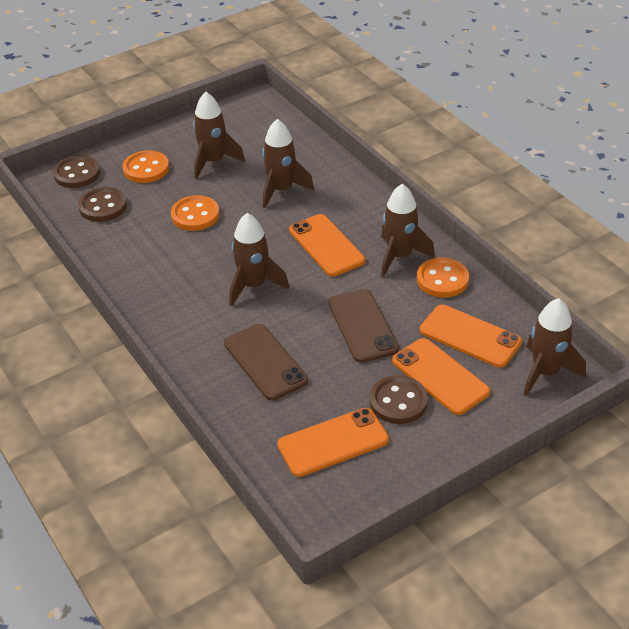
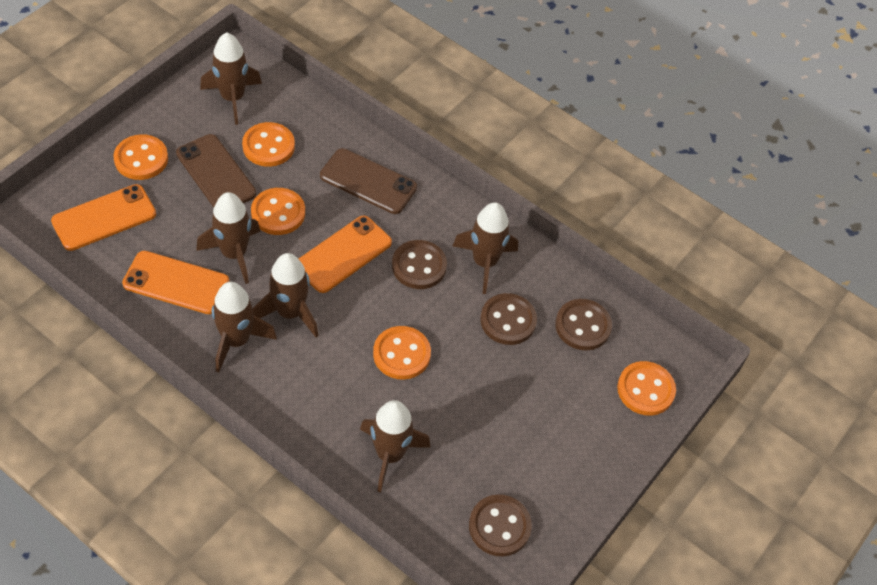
brown button: 3 -> 4
brown rocket: 5 -> 6
orange button: 3 -> 5
orange phone: 4 -> 3

